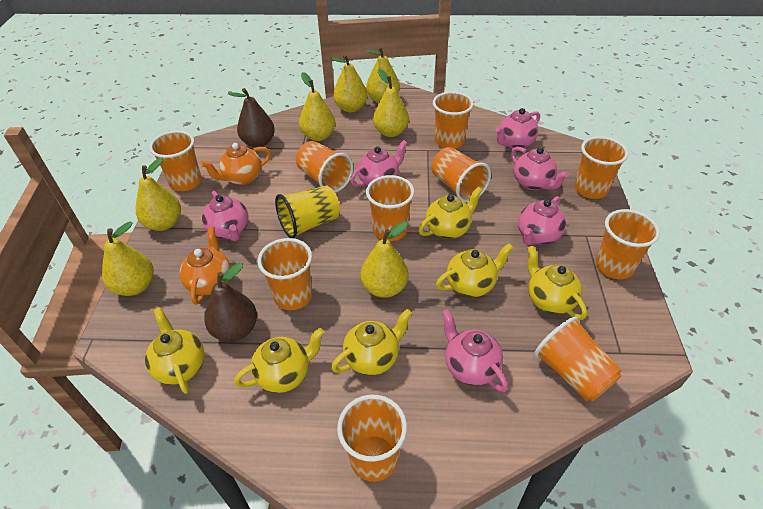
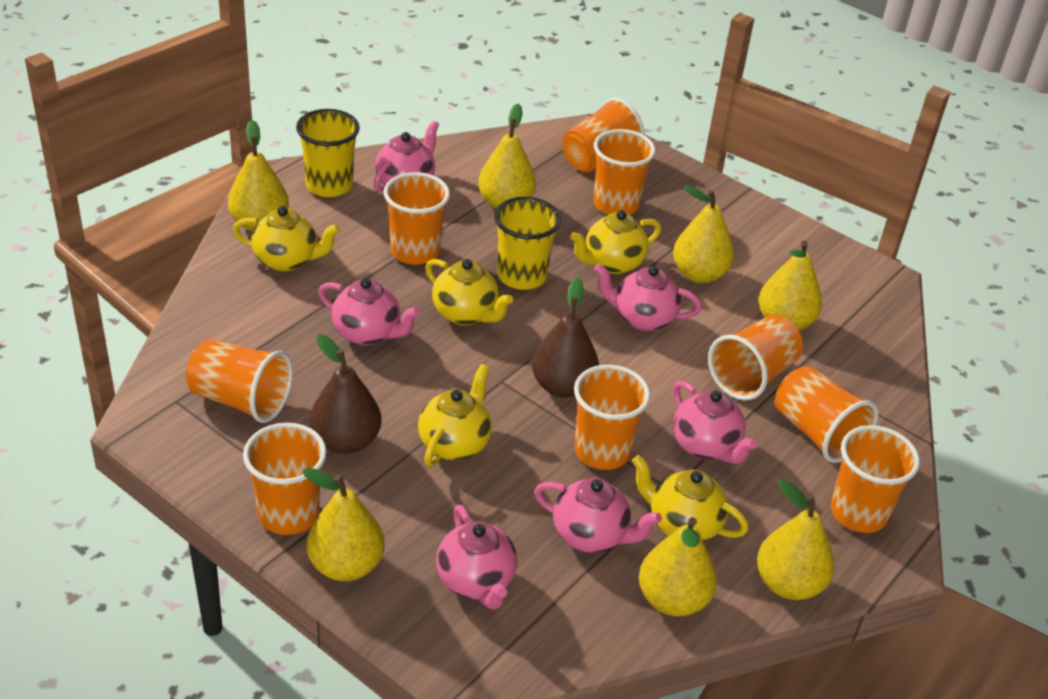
orange cup: 10 -> 9
orange teapot: 2 -> 0
yellow cup: 1 -> 2
yellow teapot: 6 -> 5

